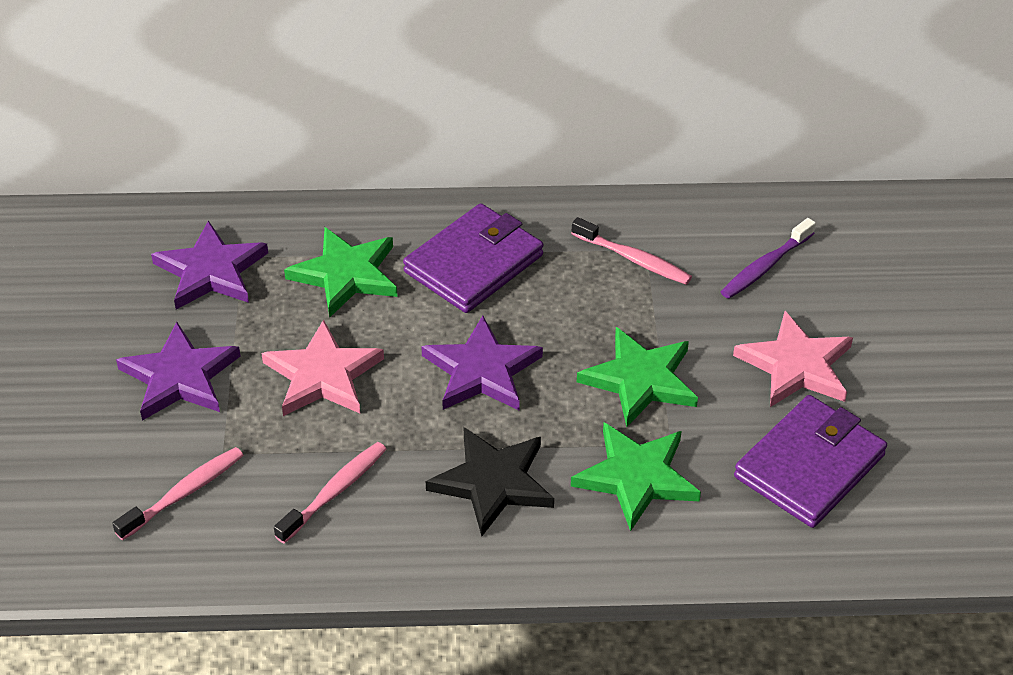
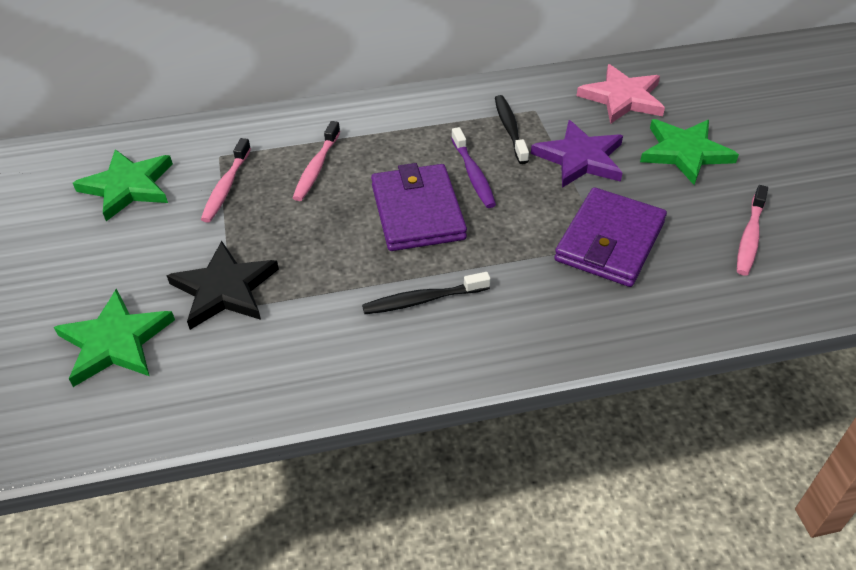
black toothbrush: 0 -> 2
pink star: 2 -> 1
purple star: 3 -> 1

